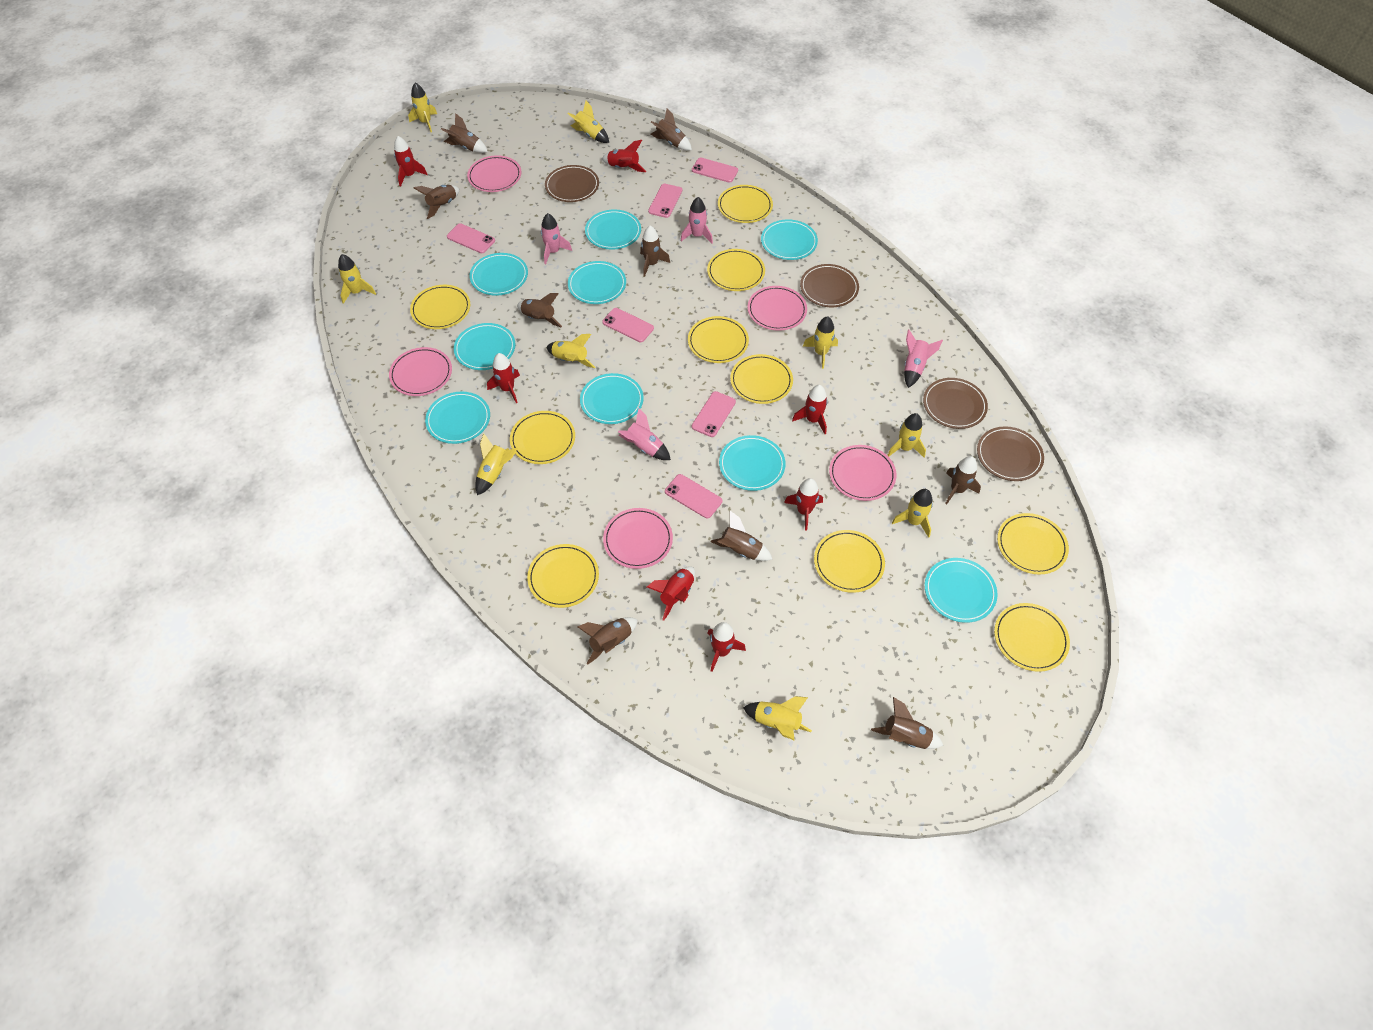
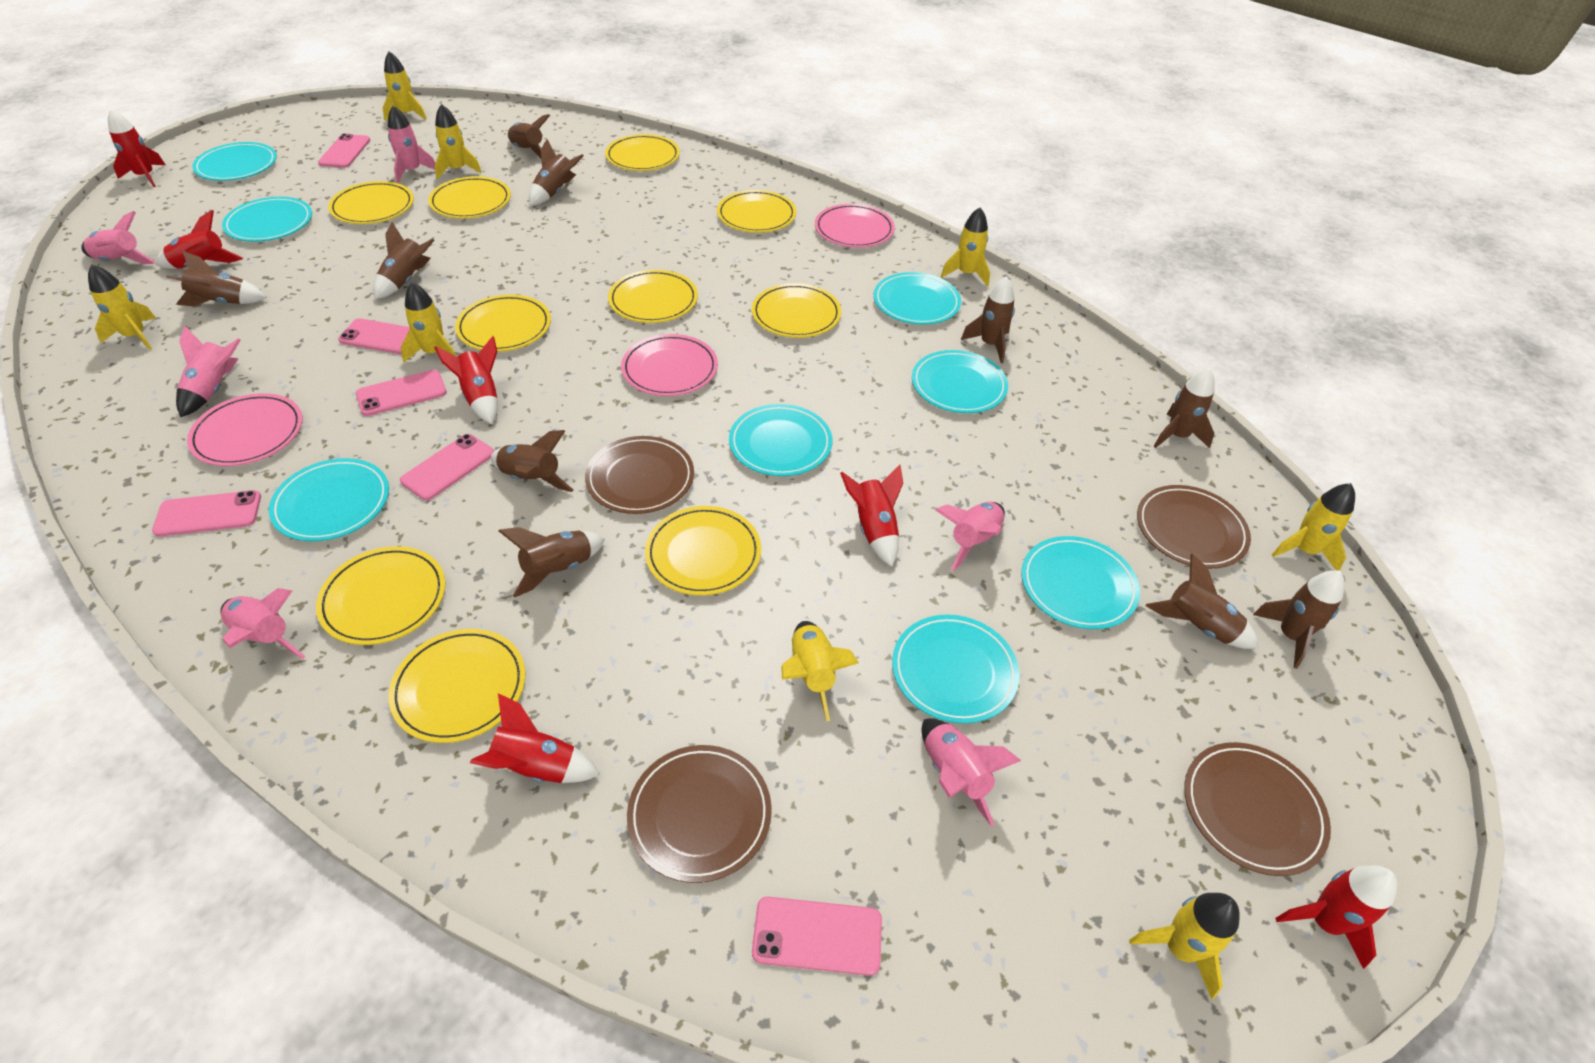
brown rocket: 9 -> 10
pink plate: 5 -> 3
pink rocket: 4 -> 6
red rocket: 7 -> 6
turquoise plate: 9 -> 8
yellow rocket: 9 -> 8

